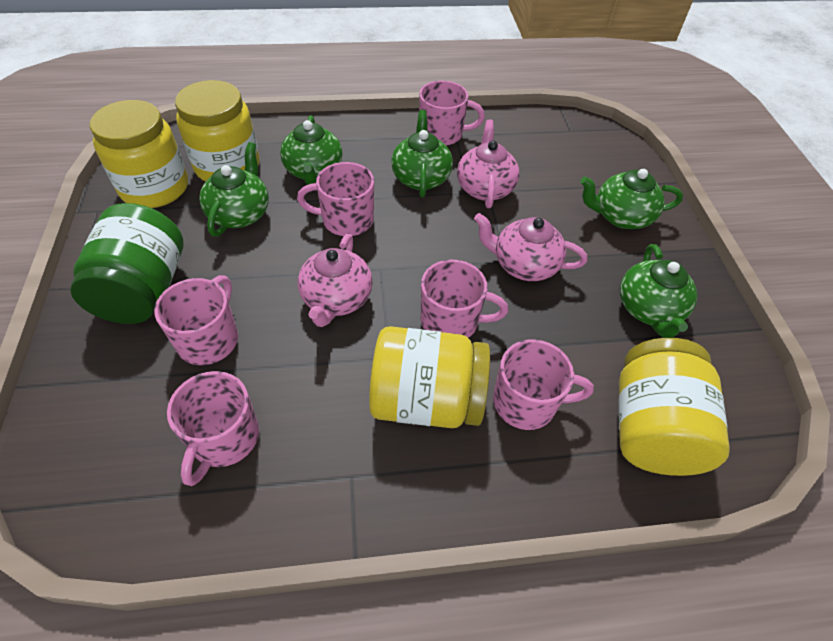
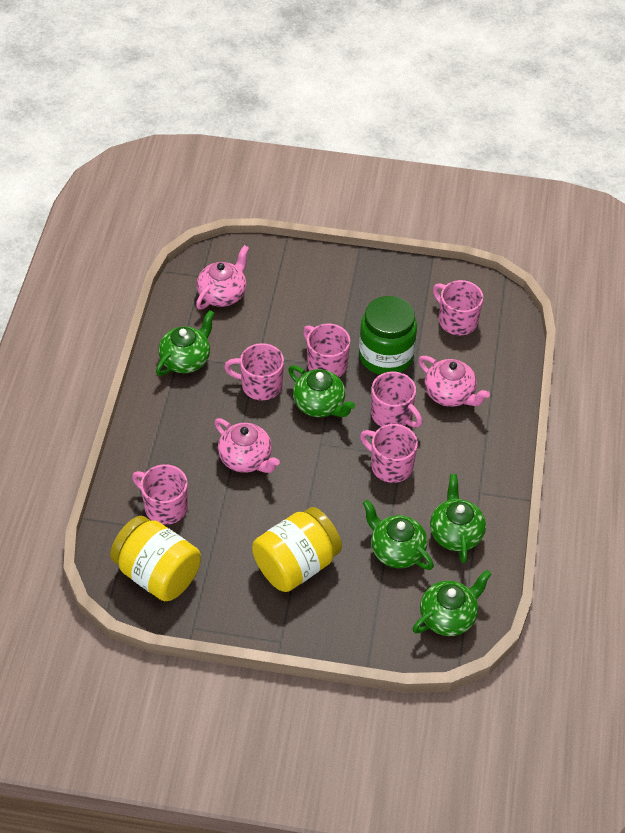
yellow jar: 4 -> 2

